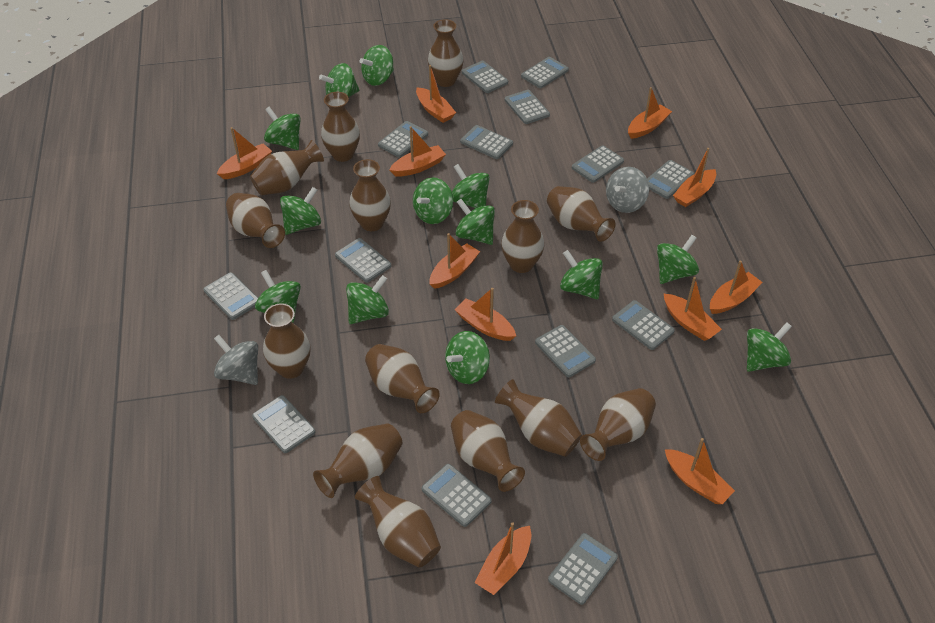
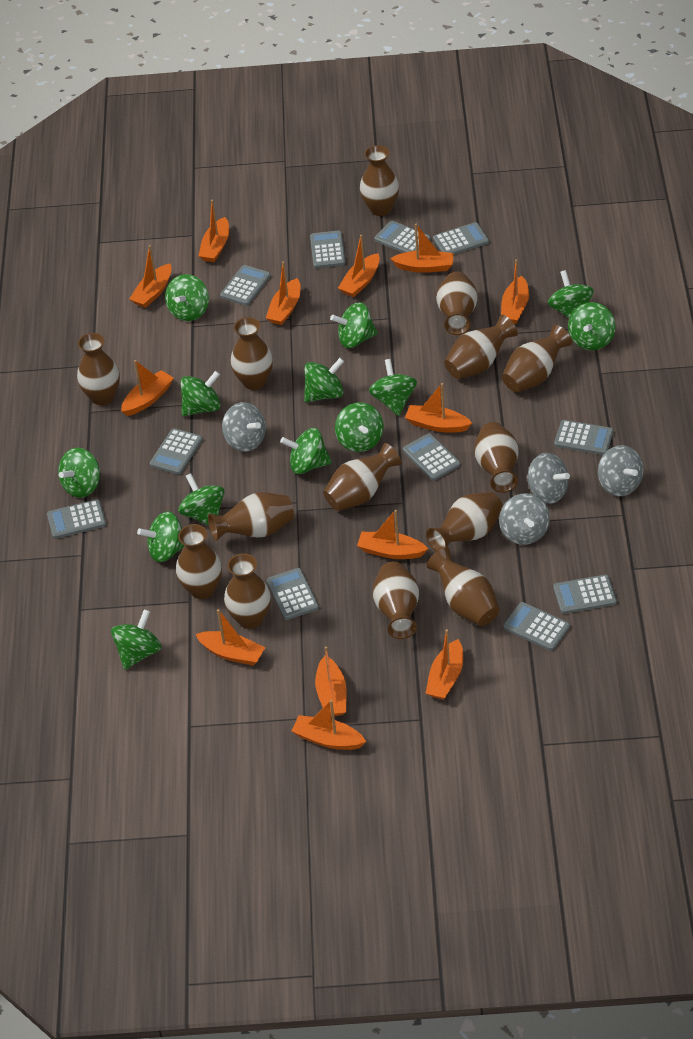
grey calculator: 14 -> 11
grey spinning top: 2 -> 4
orange boat: 11 -> 13

